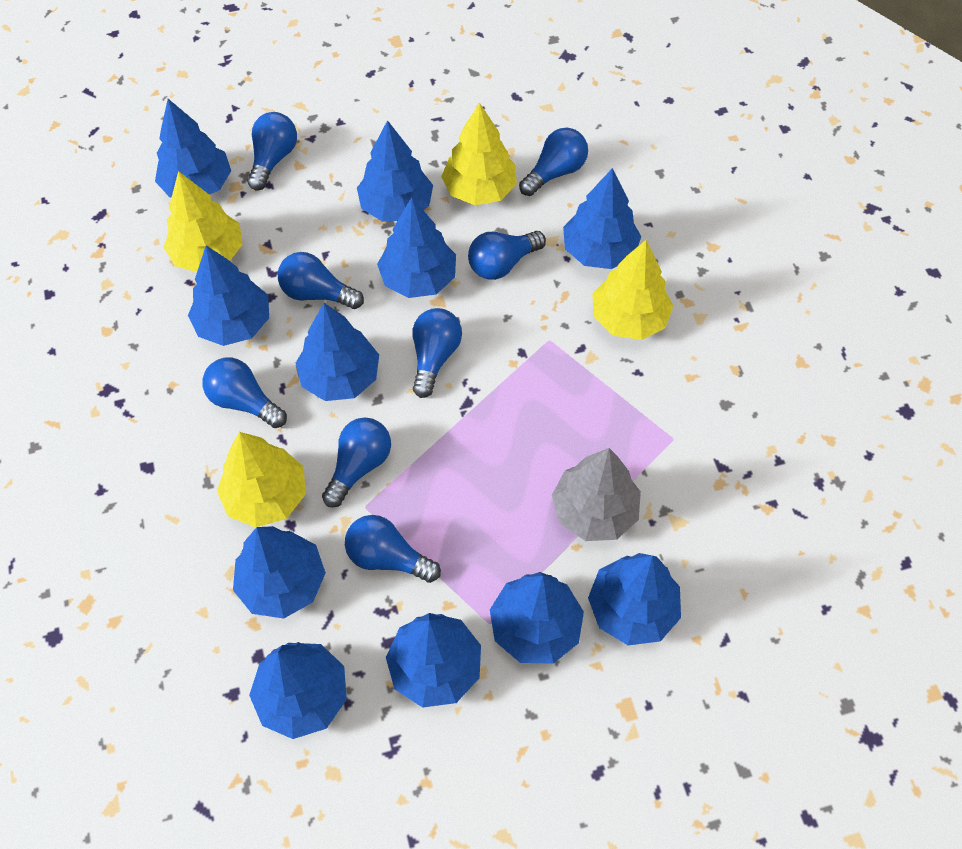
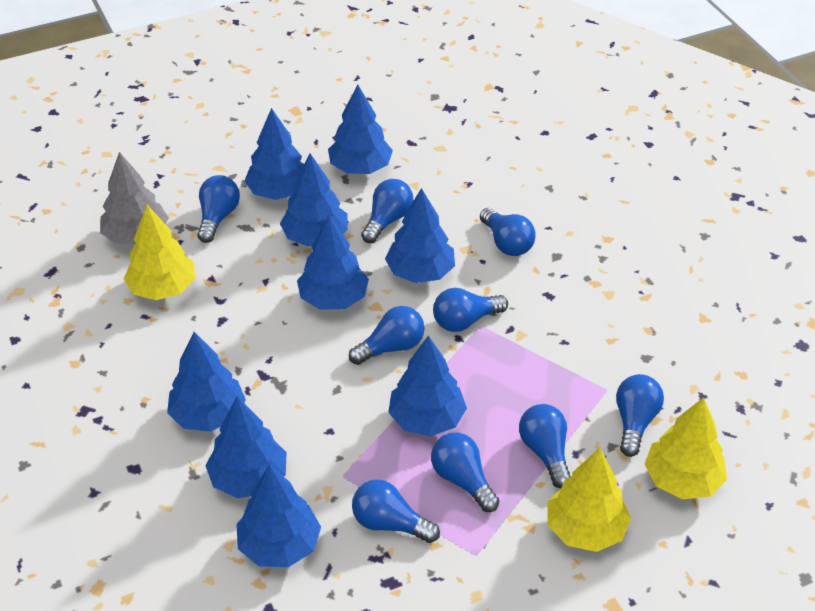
blue light bulb: 8 -> 9
blue tree: 11 -> 9
yellow tree: 4 -> 3

